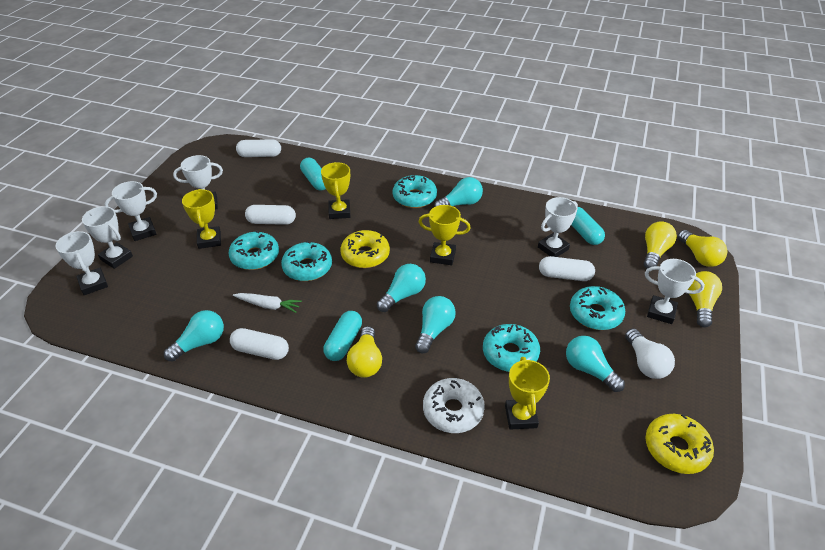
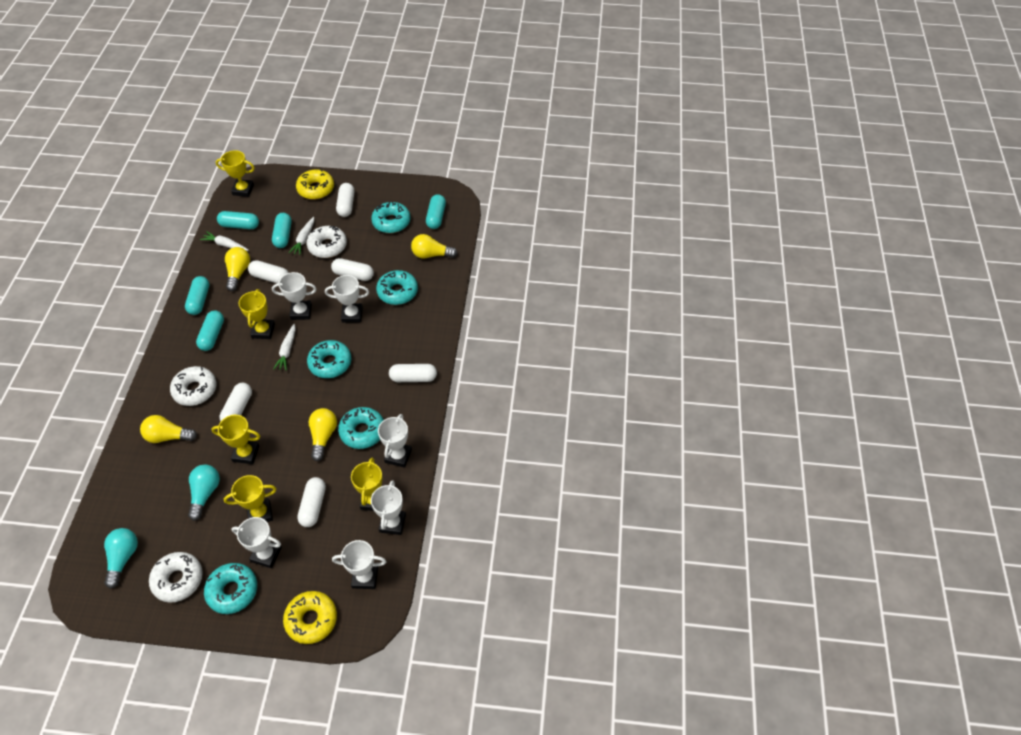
turquoise capsule: 3 -> 5
turquoise light bulb: 5 -> 2
white capsule: 4 -> 6
white carrot: 1 -> 3
white donut: 1 -> 3
white light bulb: 1 -> 0
yellow trophy: 4 -> 5

